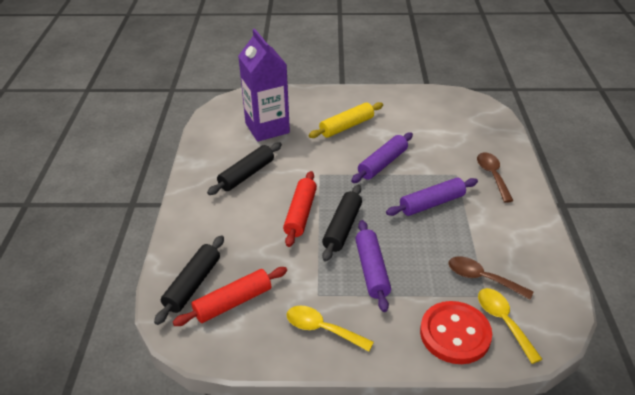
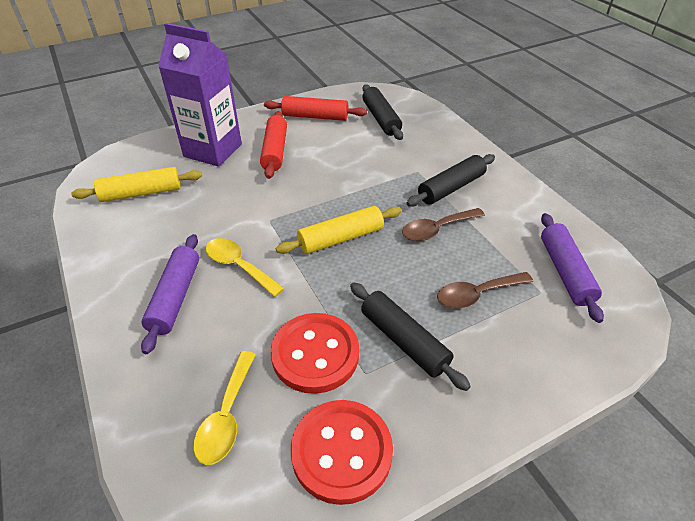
purple rolling pin: 3 -> 2
red button: 1 -> 2
yellow rolling pin: 1 -> 2

